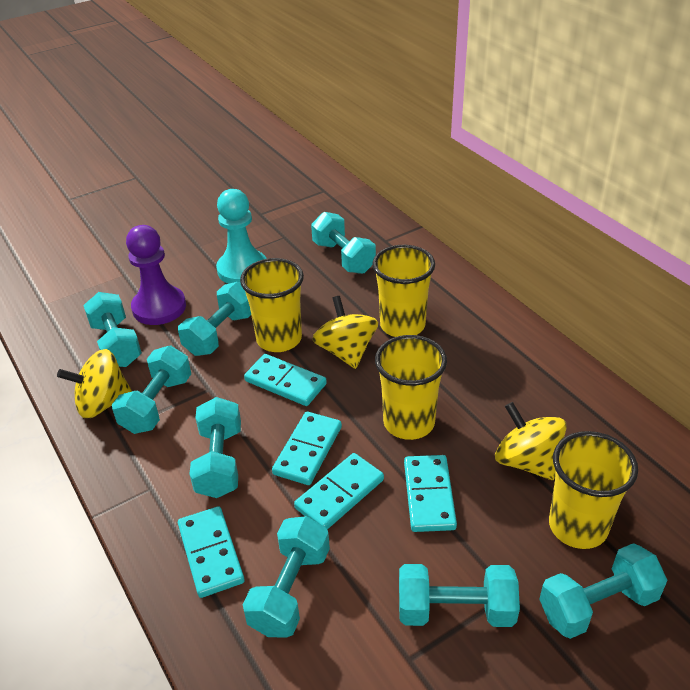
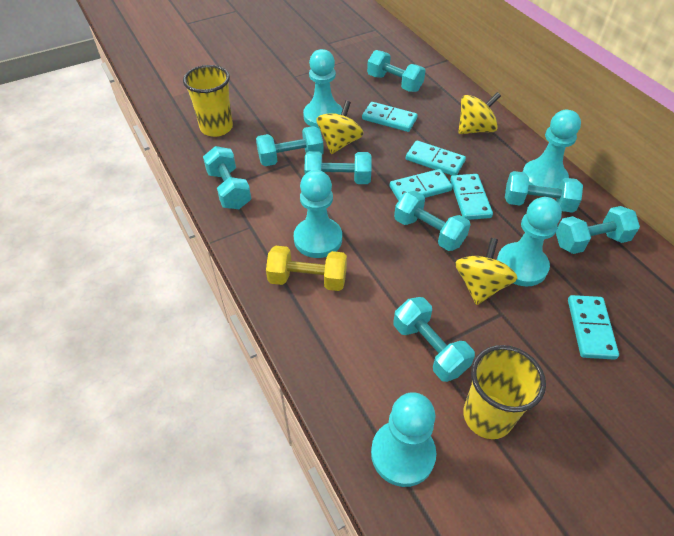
purple pawn: 1 -> 0
turquoise pawn: 1 -> 5
yellow cup: 4 -> 2
yellow dumbbell: 0 -> 1

